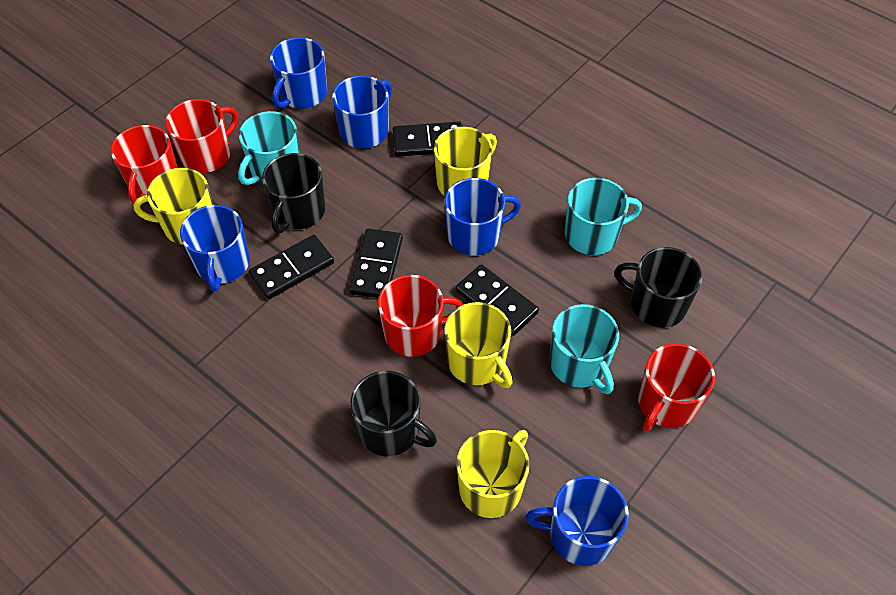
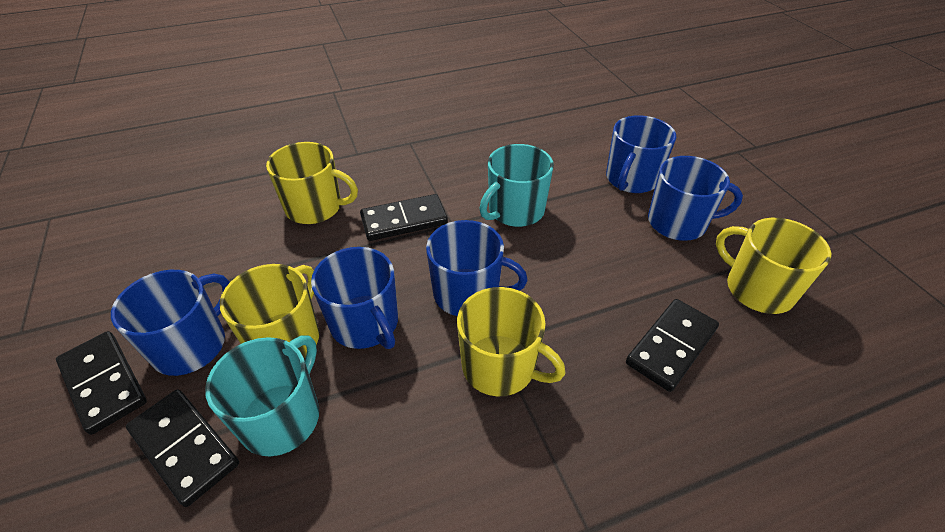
black mug: 3 -> 0
red mug: 4 -> 0
turquoise mug: 3 -> 2

